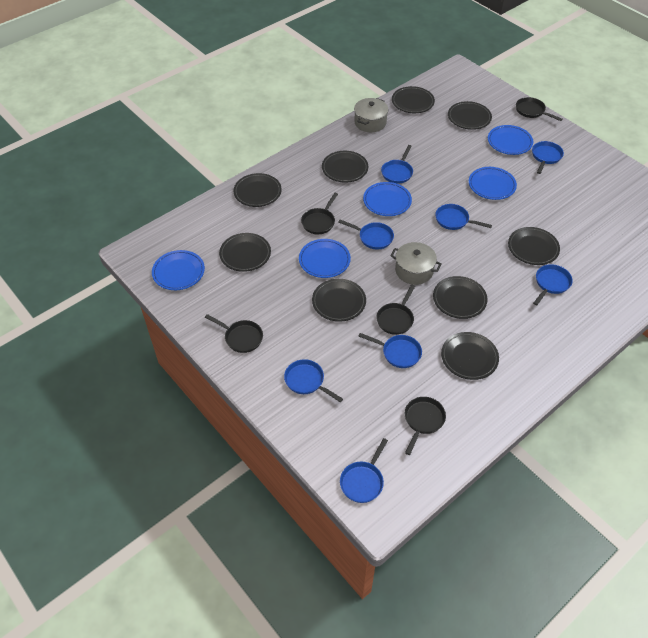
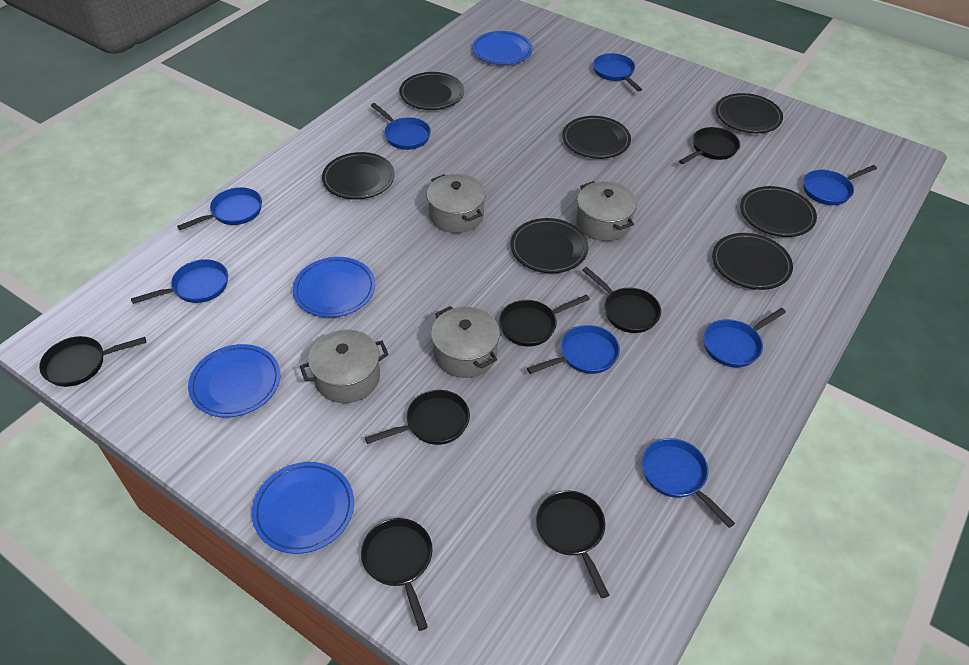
black pan: 5 -> 7
black plate: 9 -> 7
blue plate: 5 -> 4
grey pot: 2 -> 4

